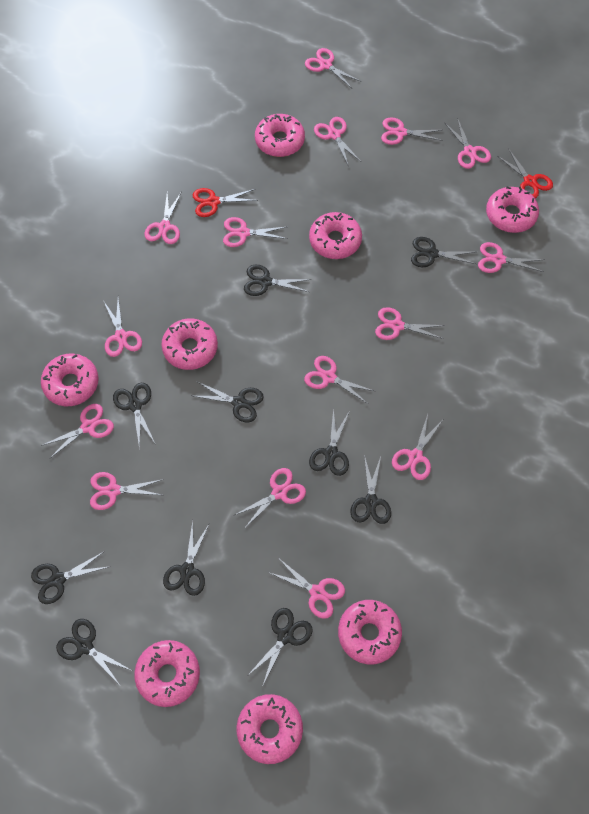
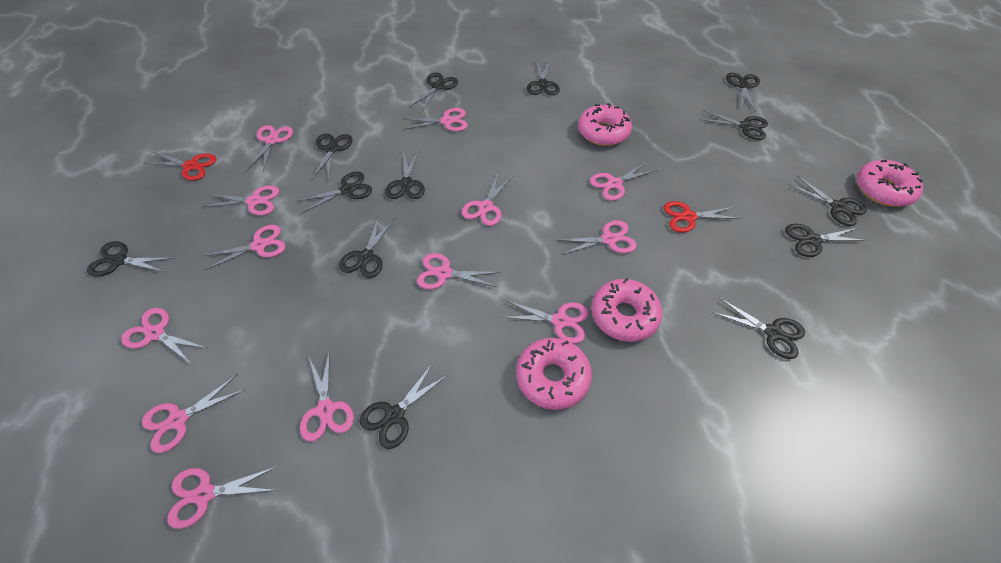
black scissors: 10 -> 13
pink donut: 8 -> 4
pink scissors: 15 -> 13

